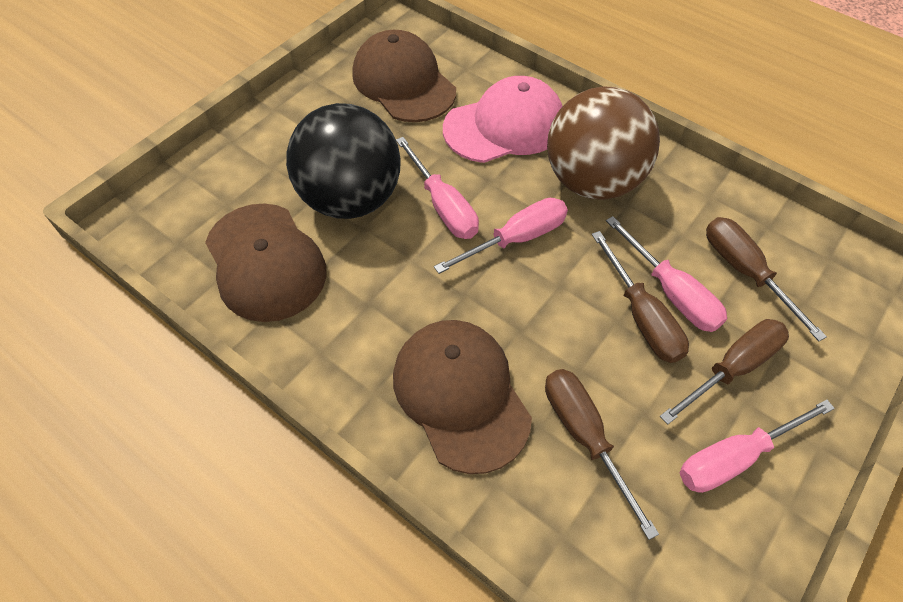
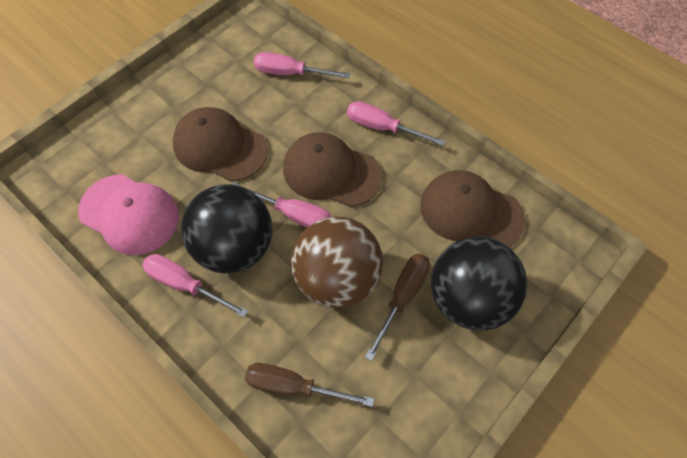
black ball: 1 -> 2
brown screwdriver: 4 -> 2

